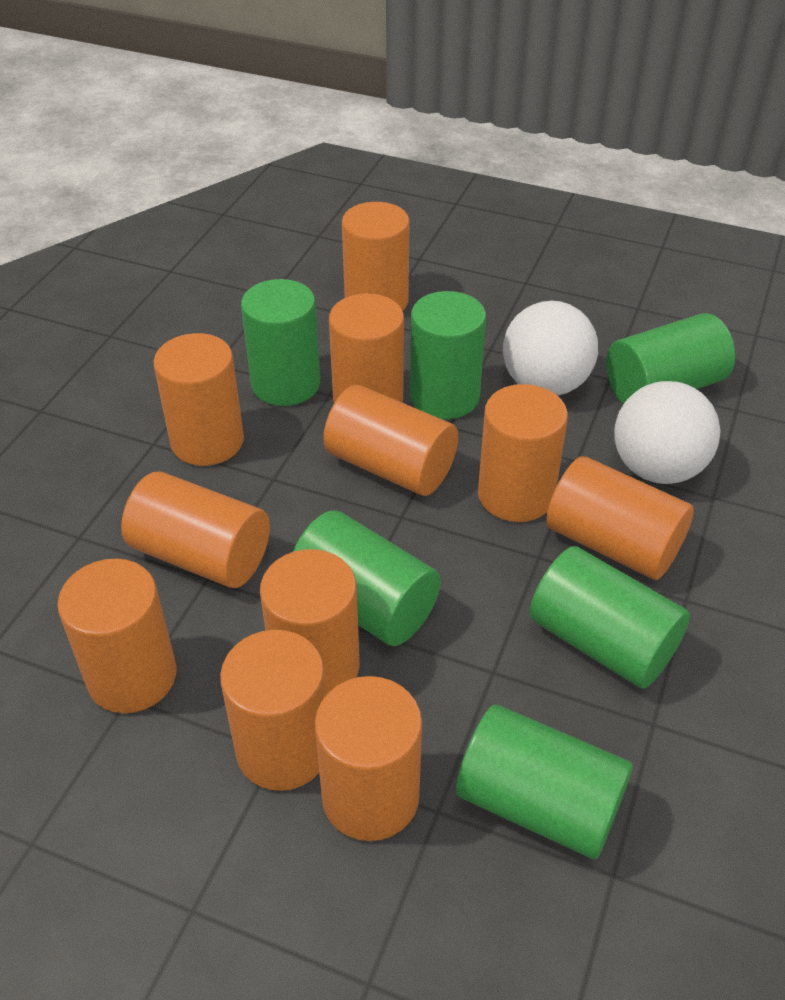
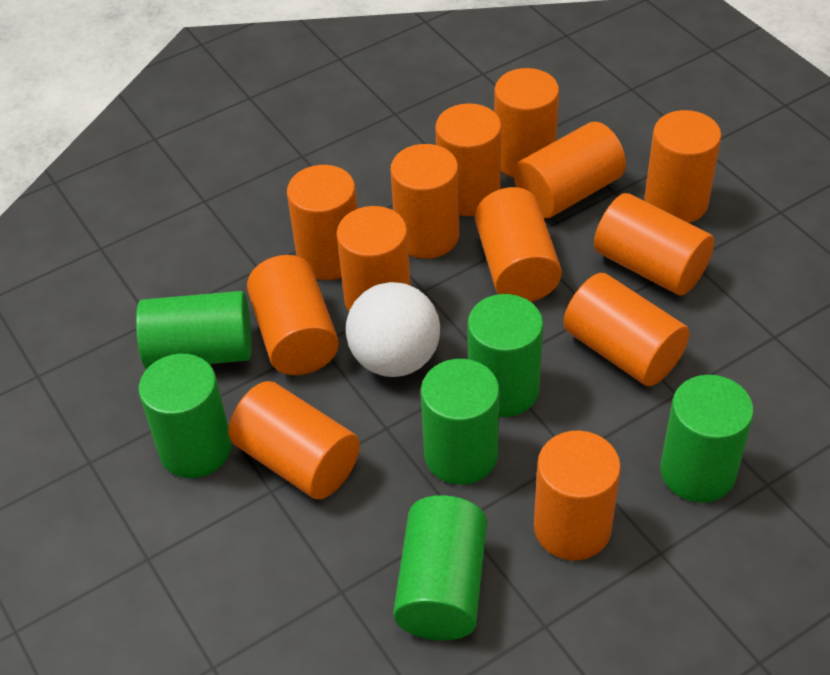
orange cylinder: 11 -> 13
white ball: 2 -> 1

